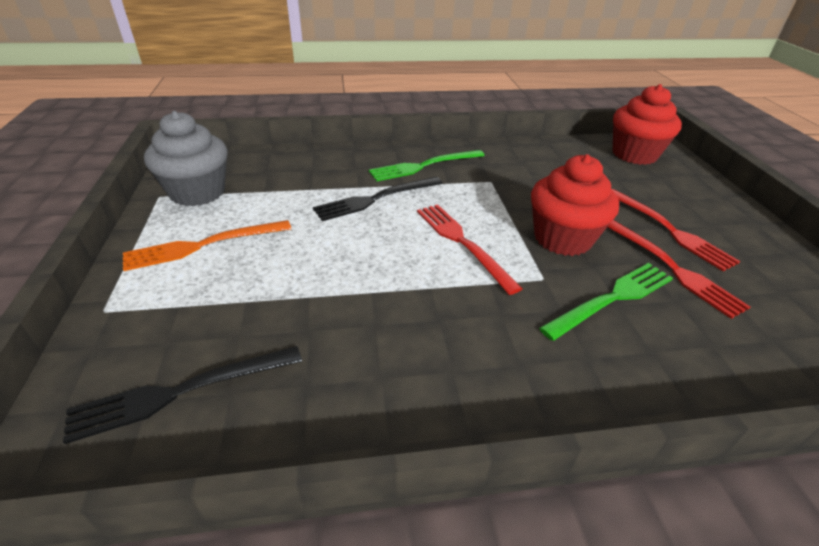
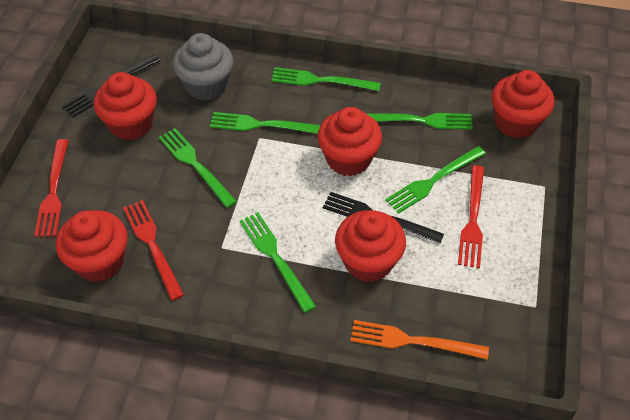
green fork: 2 -> 6
red cupcake: 2 -> 5

